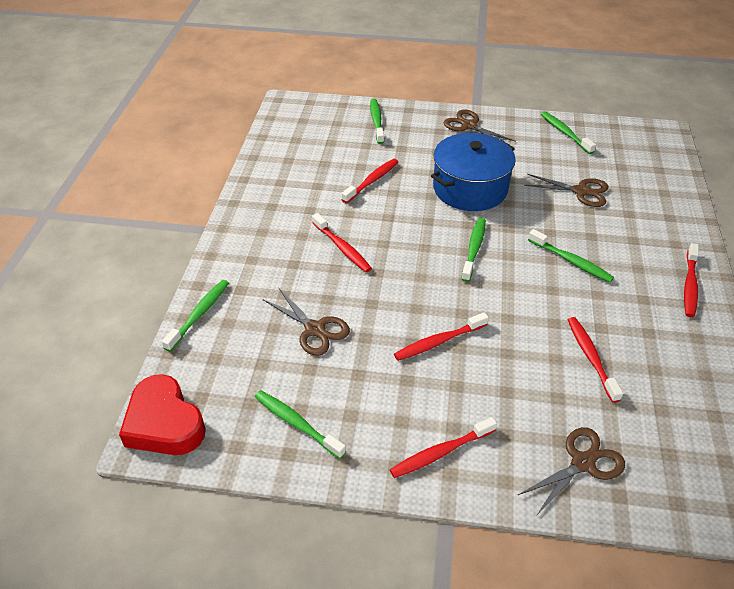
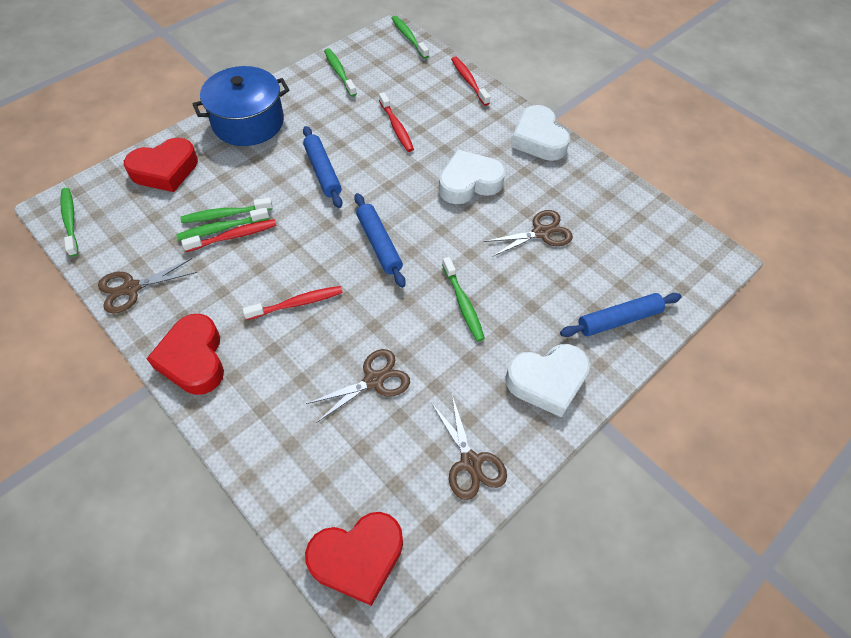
blue rolling pin: 0 -> 3
red heart: 1 -> 3
red toothbrush: 6 -> 4
white heart: 0 -> 3

